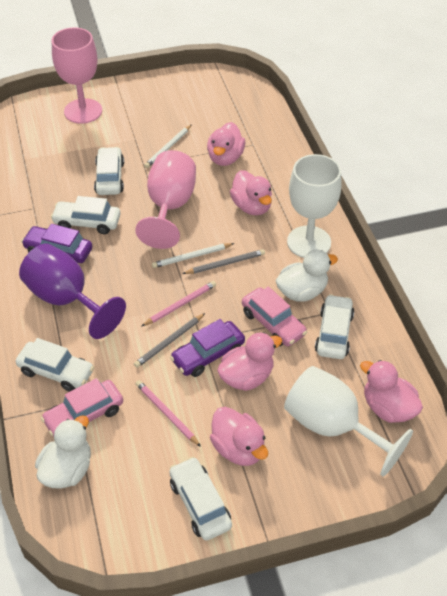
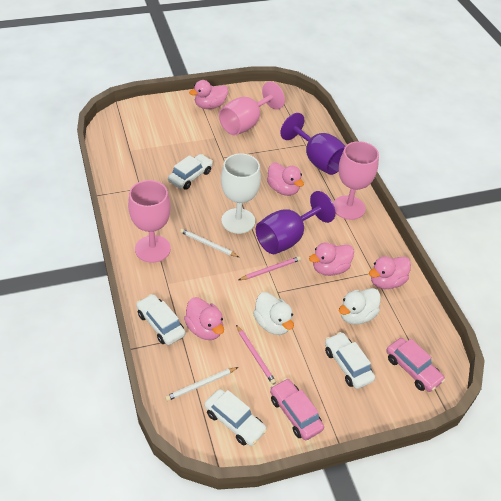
grey pencil: 2 -> 0
pink goblet: 2 -> 3
purple car: 2 -> 0
purple goblet: 1 -> 2
white car: 5 -> 4
white goblet: 2 -> 1

